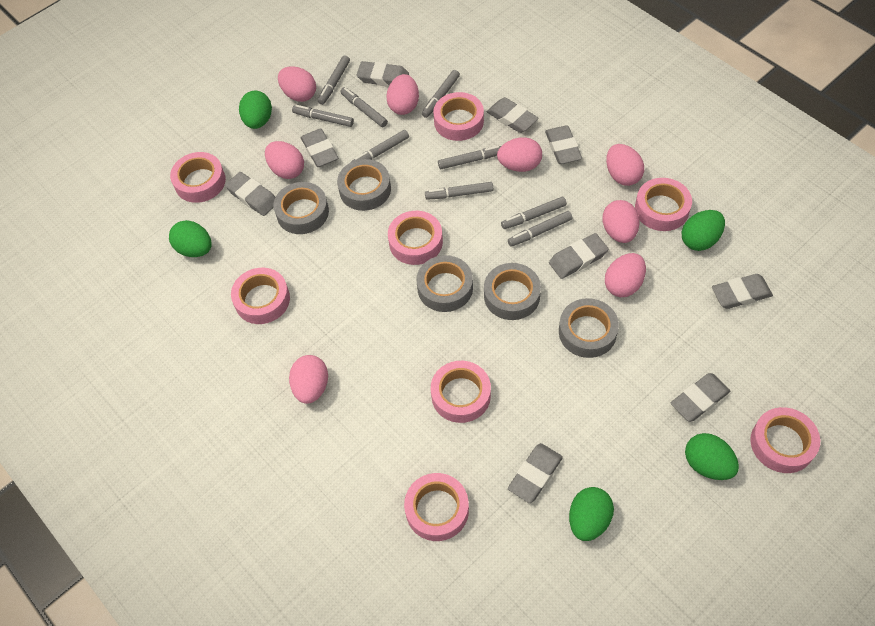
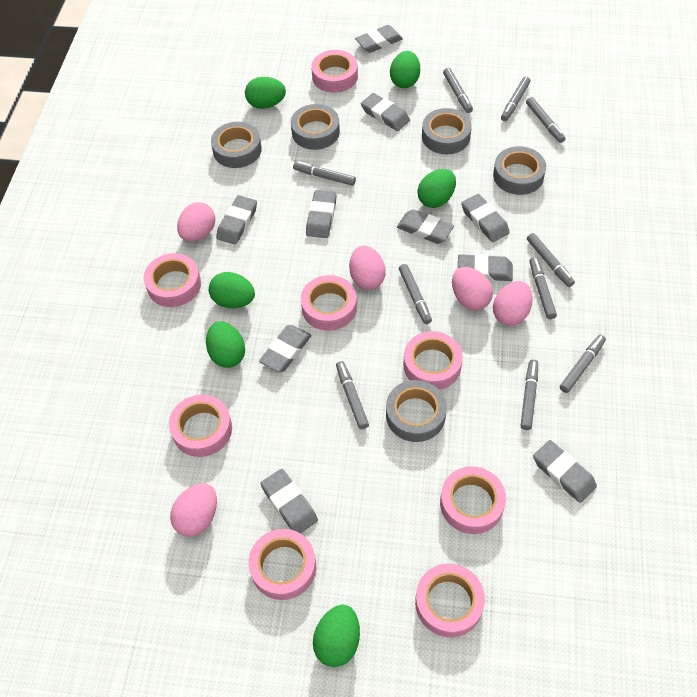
green egg: 5 -> 6
grey eraser: 9 -> 10
grey marker: 9 -> 10
pink egg: 8 -> 5

